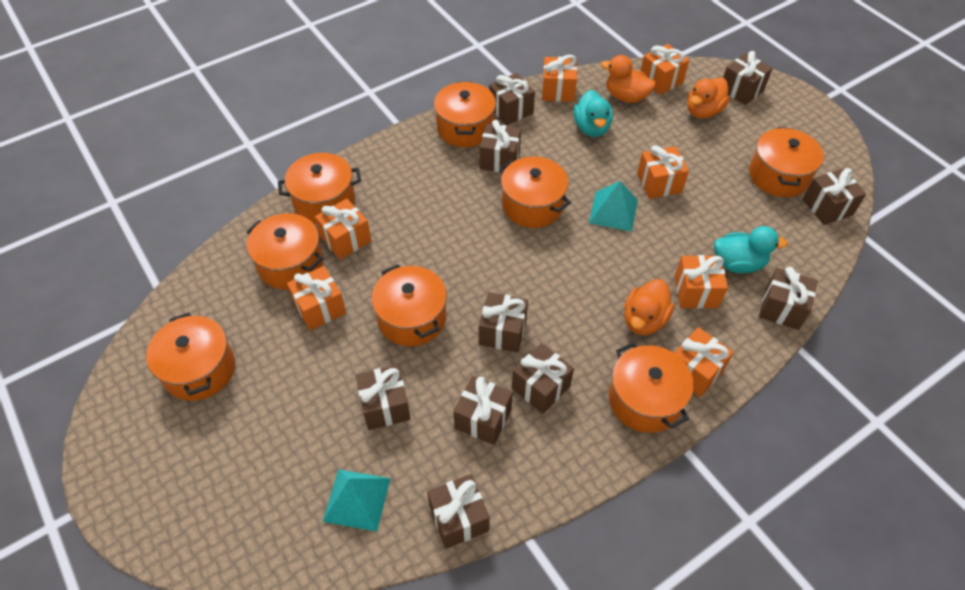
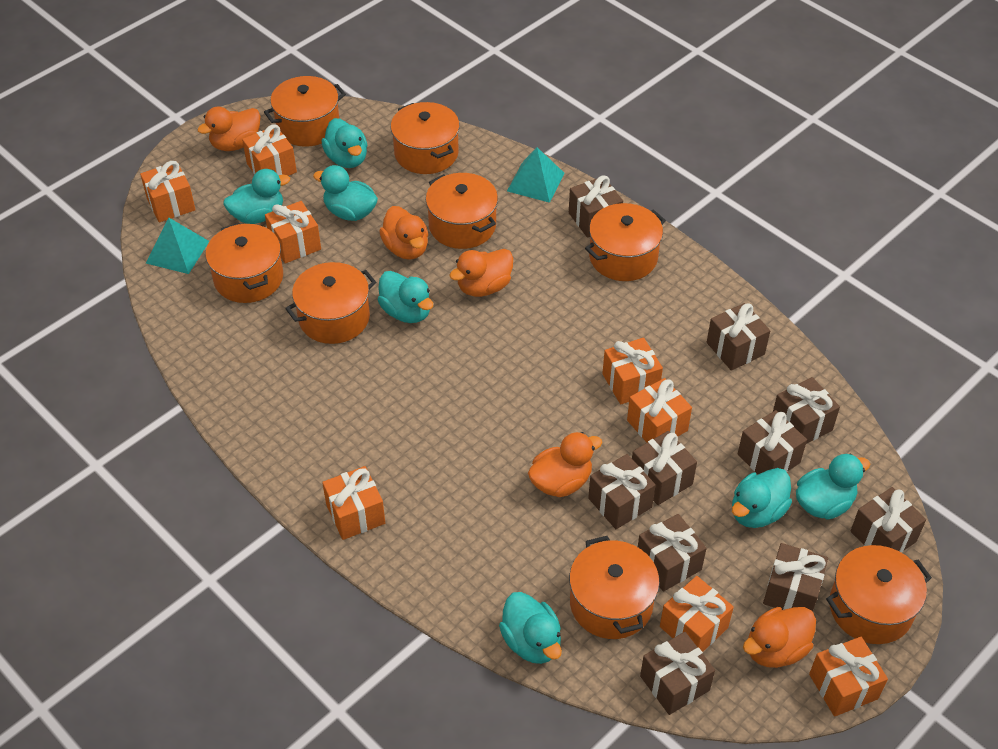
orange duck: 3 -> 5
orange gift: 7 -> 8
turquoise duck: 2 -> 7

